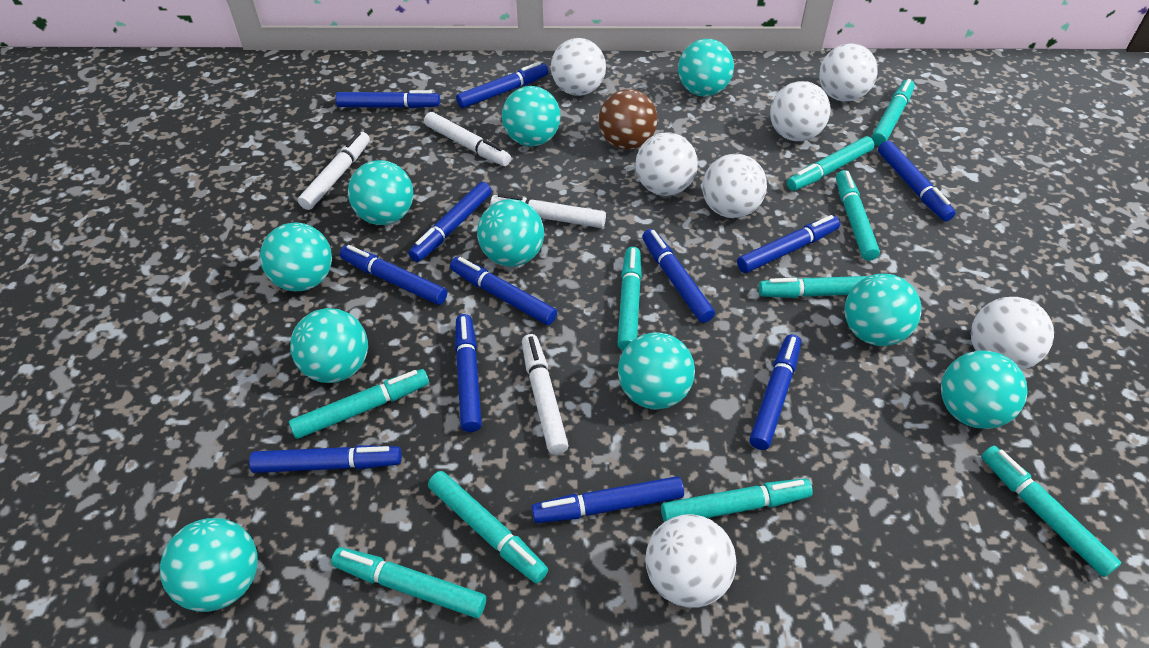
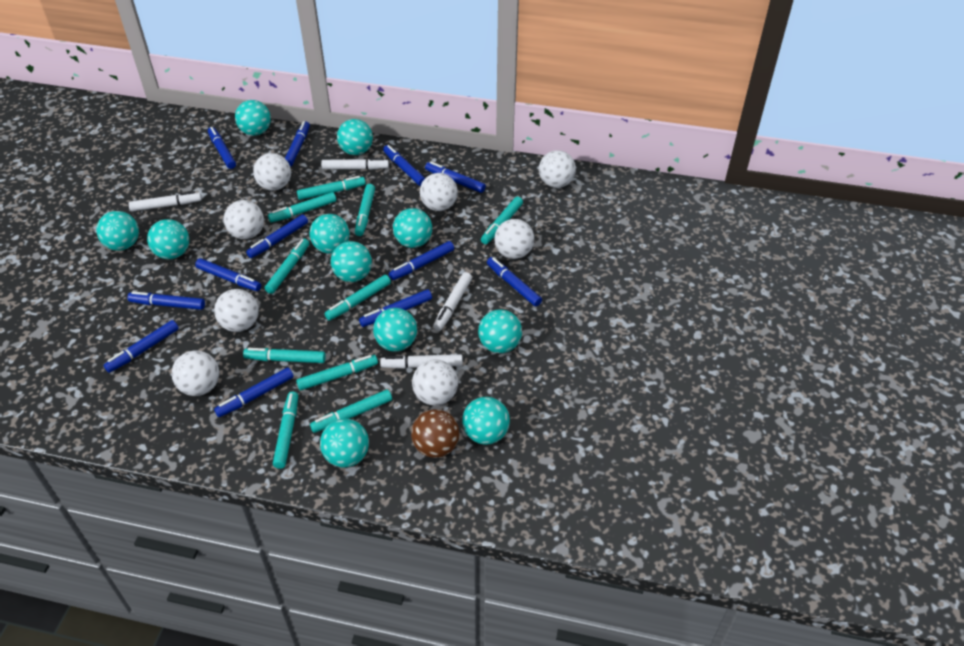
turquoise ball: 10 -> 11
white ball: 7 -> 8

